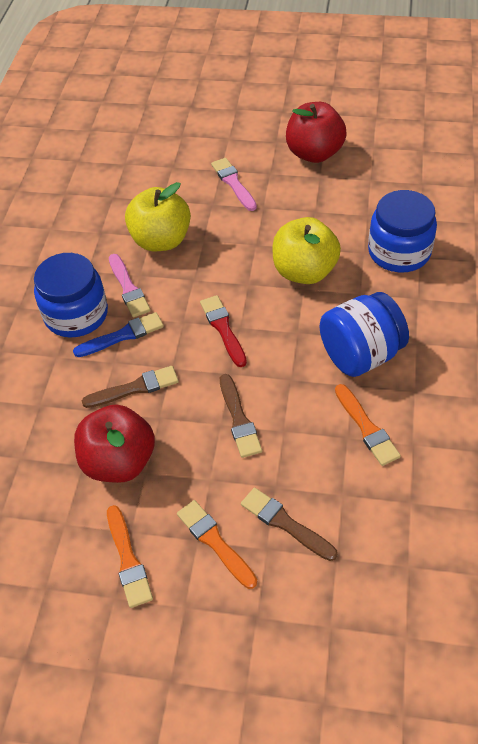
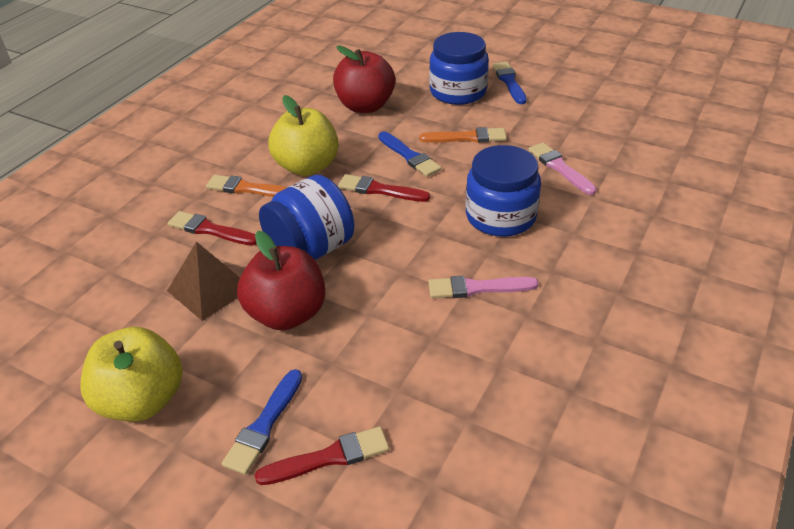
blue brush: 1 -> 3
brown brush: 3 -> 0
brown pyramid: 0 -> 1
orange brush: 3 -> 2
red brush: 1 -> 3

